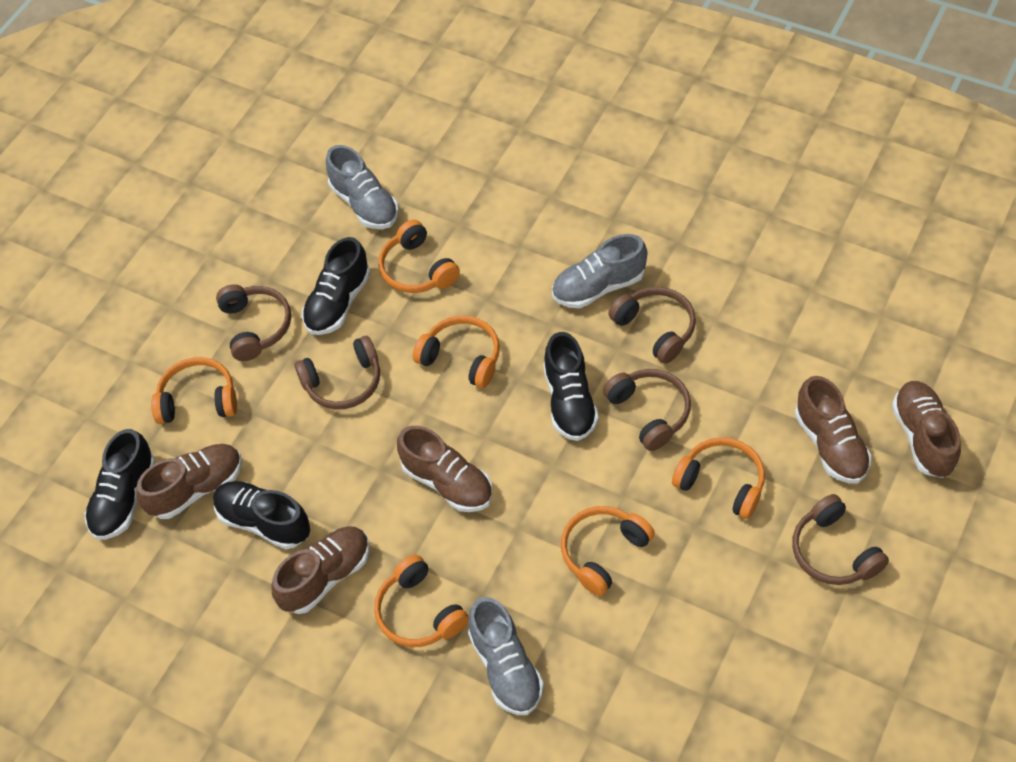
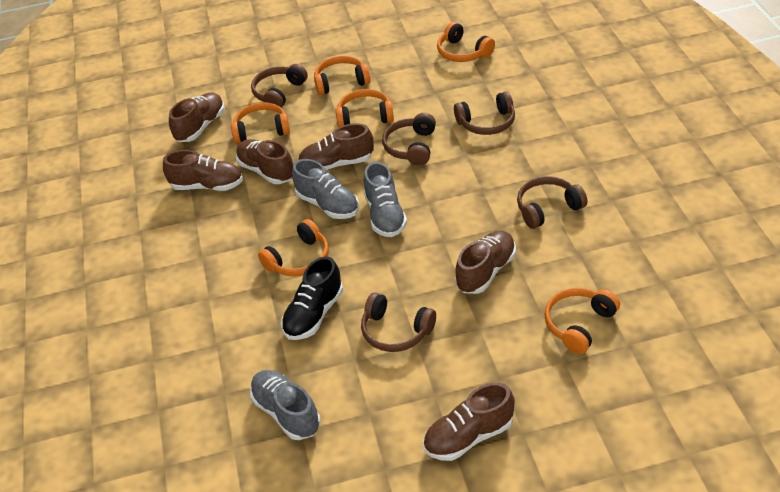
black shoe: 4 -> 1
brown shoe: 5 -> 6

